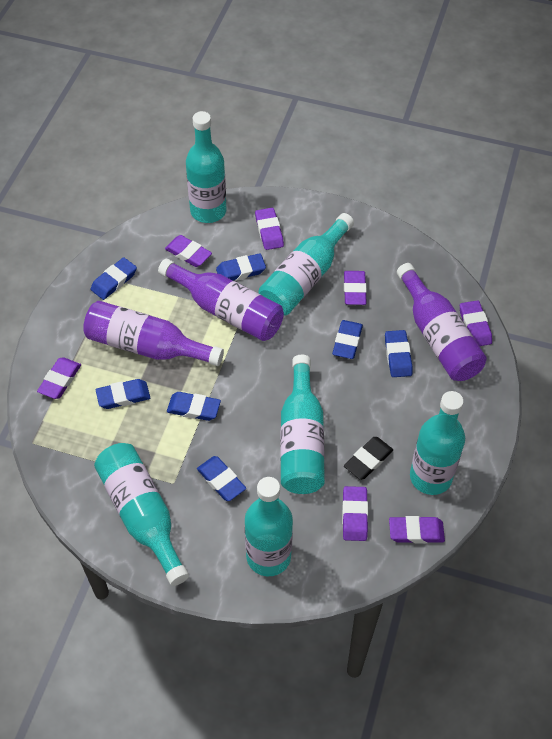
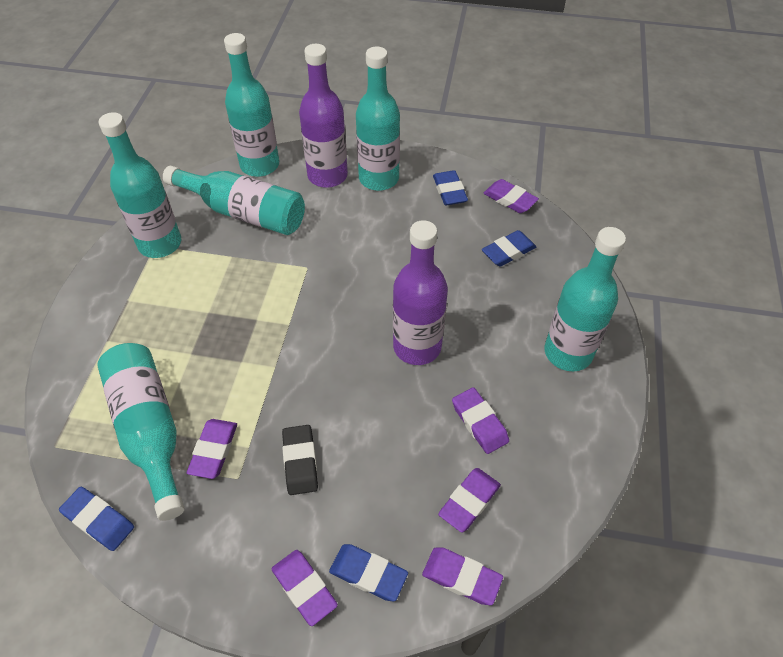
blue eraser: 7 -> 4
purple bottle: 3 -> 2
purple eraser: 7 -> 6

